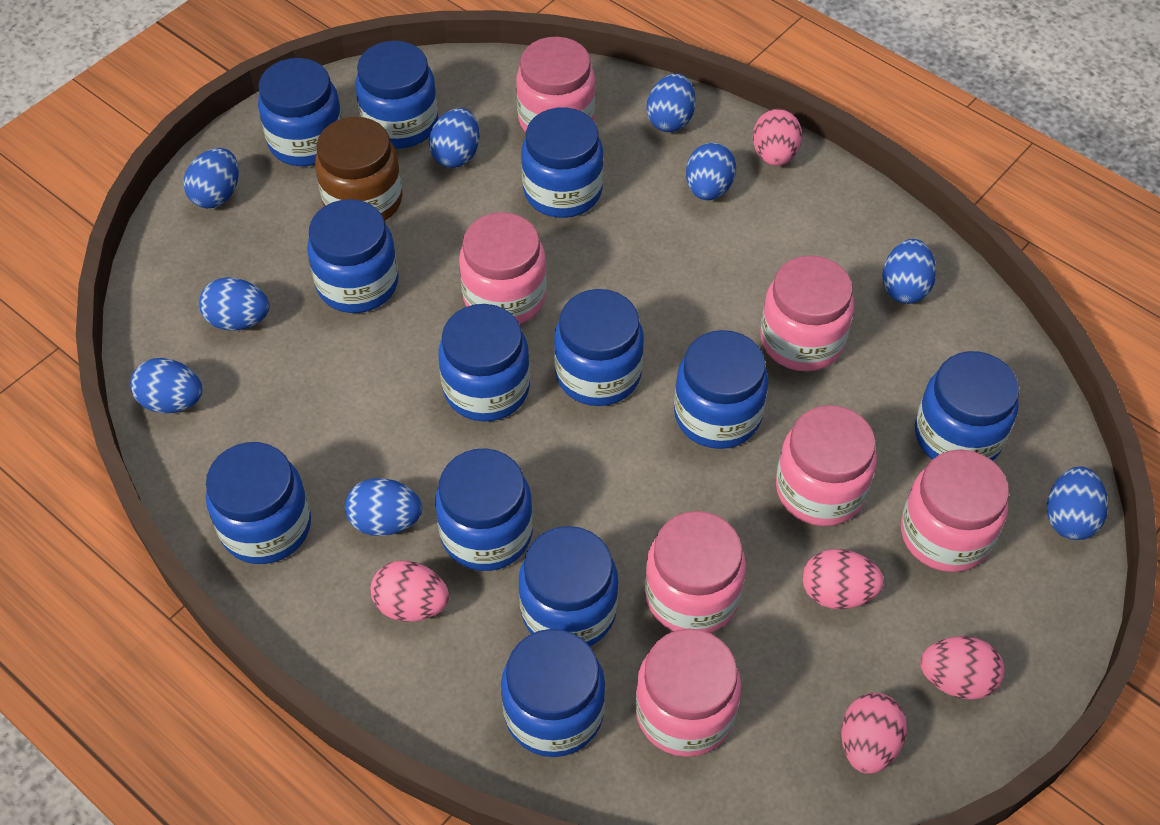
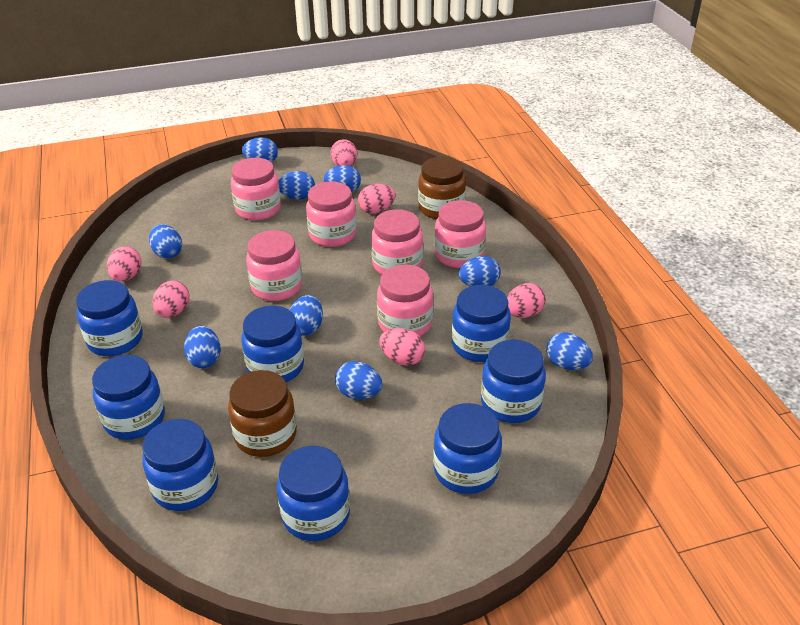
blue jar: 12 -> 8
brown jar: 1 -> 2
pink egg: 5 -> 6
pink jar: 7 -> 6

